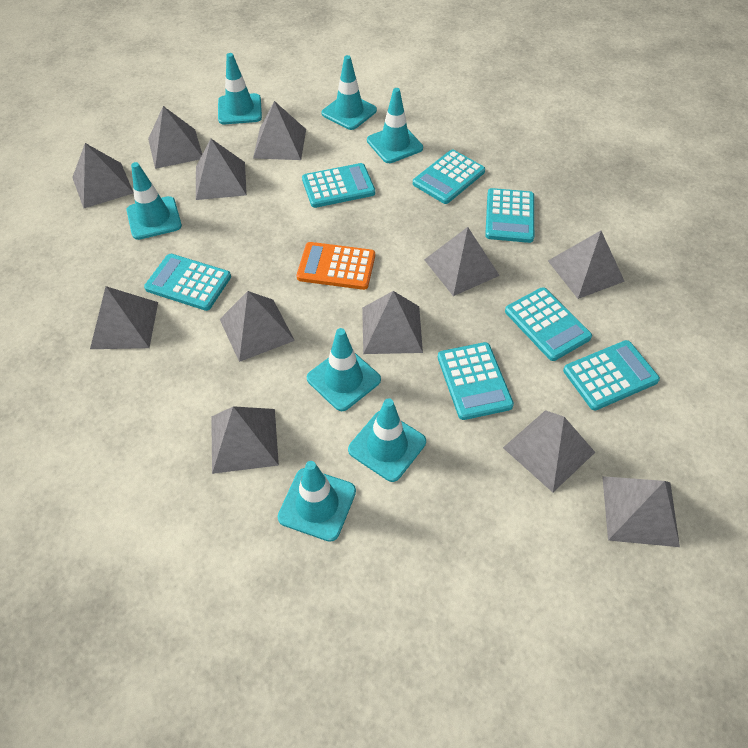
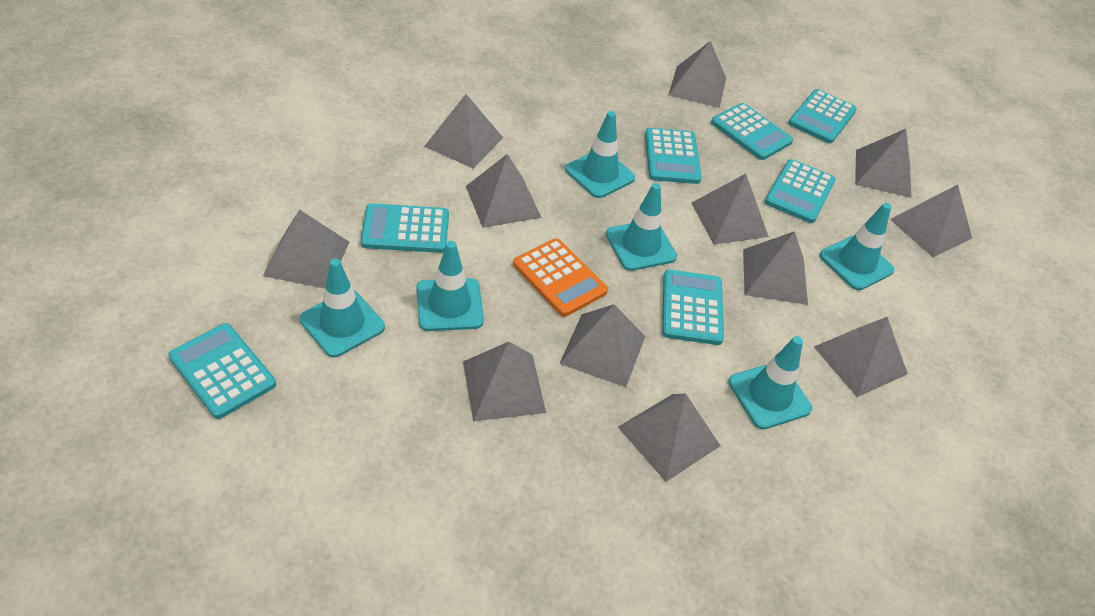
turquoise traffic cone: 7 -> 6

